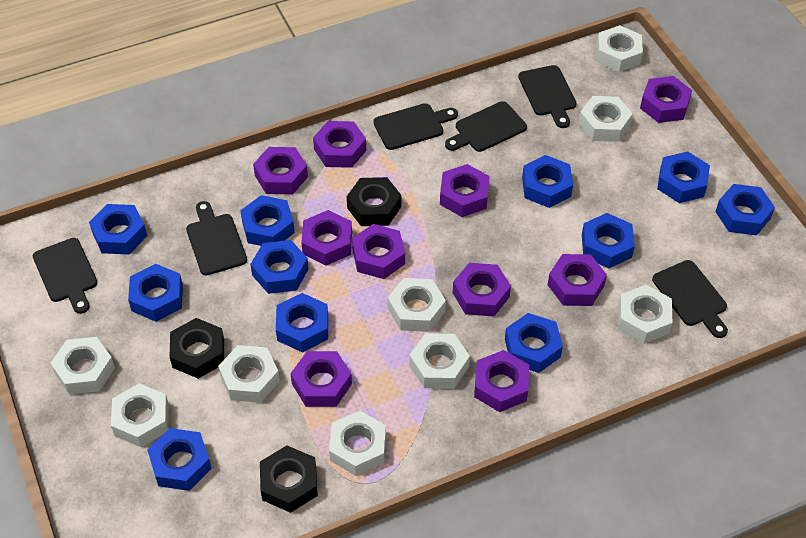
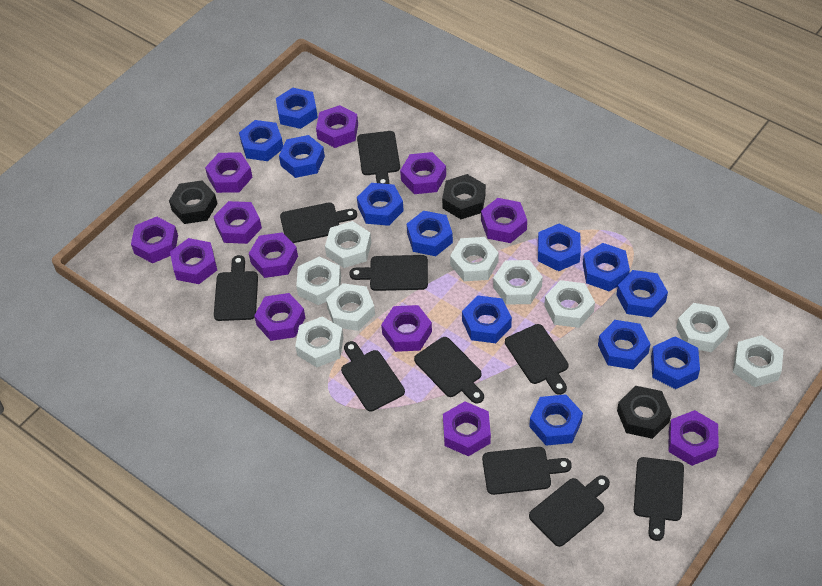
black cutting board: 6 -> 10
blue nut: 11 -> 12
purple nut: 10 -> 12

